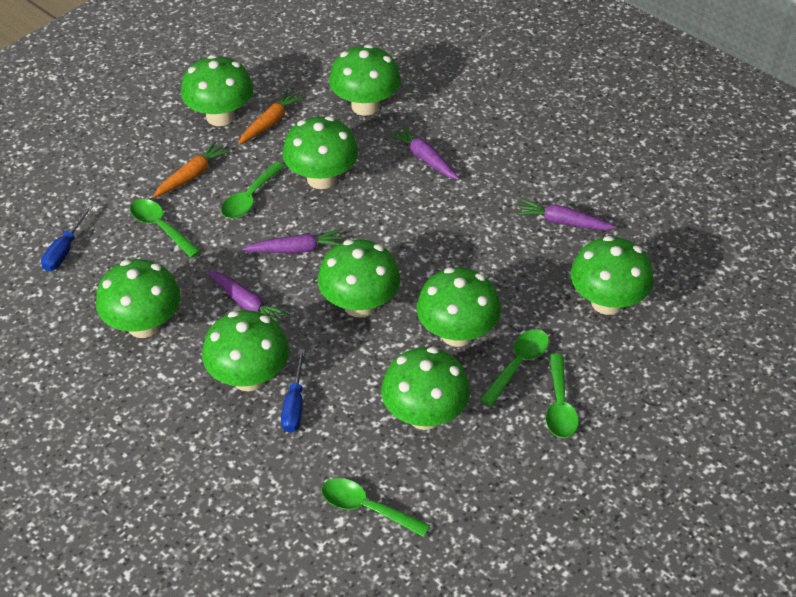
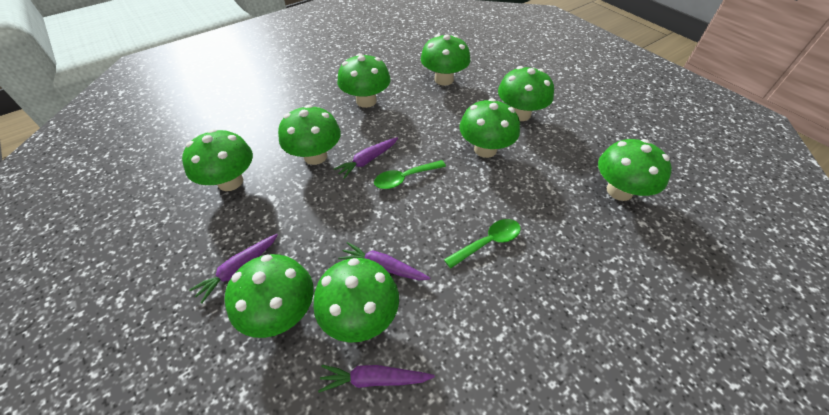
blue screwdriver: 2 -> 0
green spoon: 5 -> 2
orange carrot: 2 -> 0

